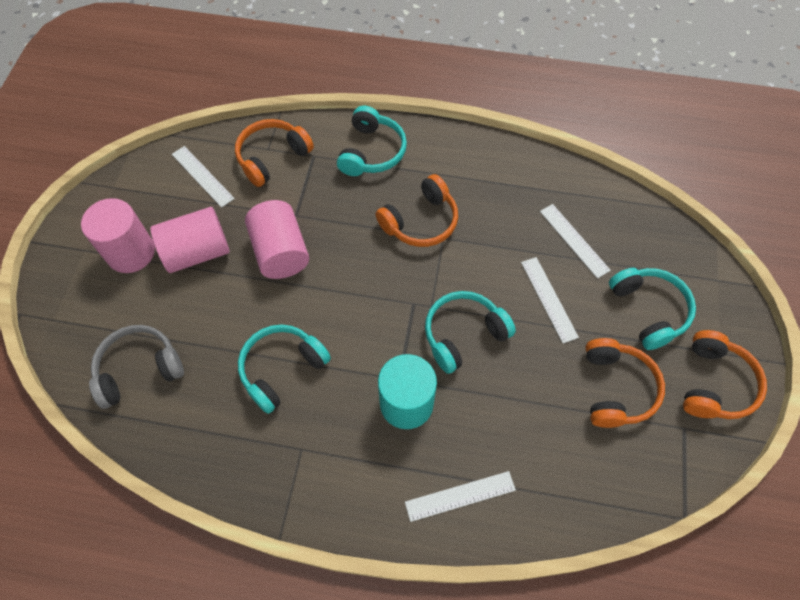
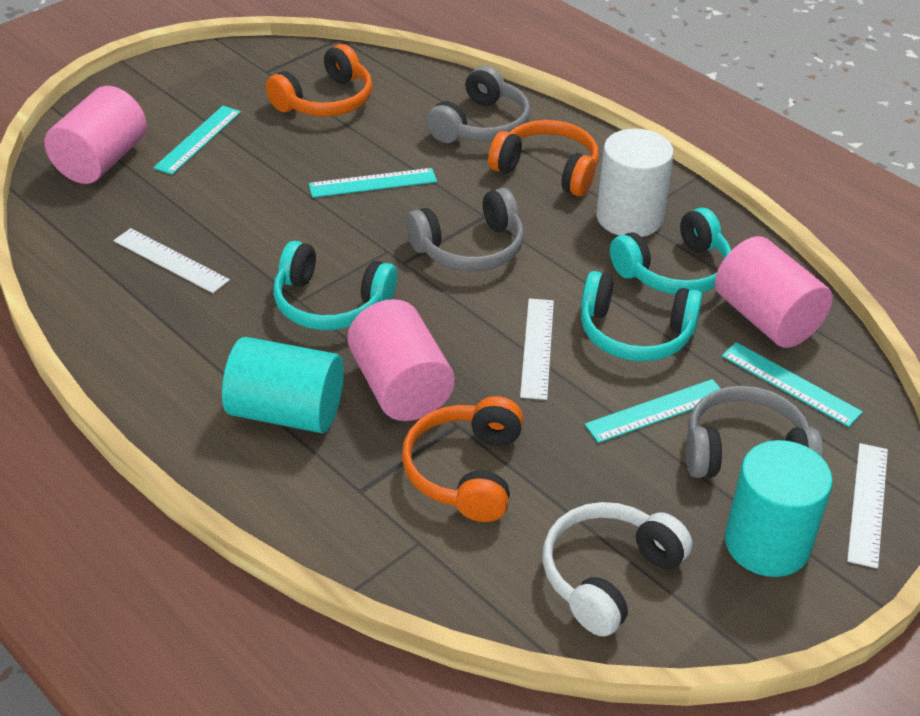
grey headphones: 1 -> 3
orange headphones: 4 -> 3
turquoise cylinder: 1 -> 2
turquoise headphones: 4 -> 3
turquoise ruler: 0 -> 4
white cylinder: 0 -> 1
white headphones: 0 -> 1
white ruler: 4 -> 3

